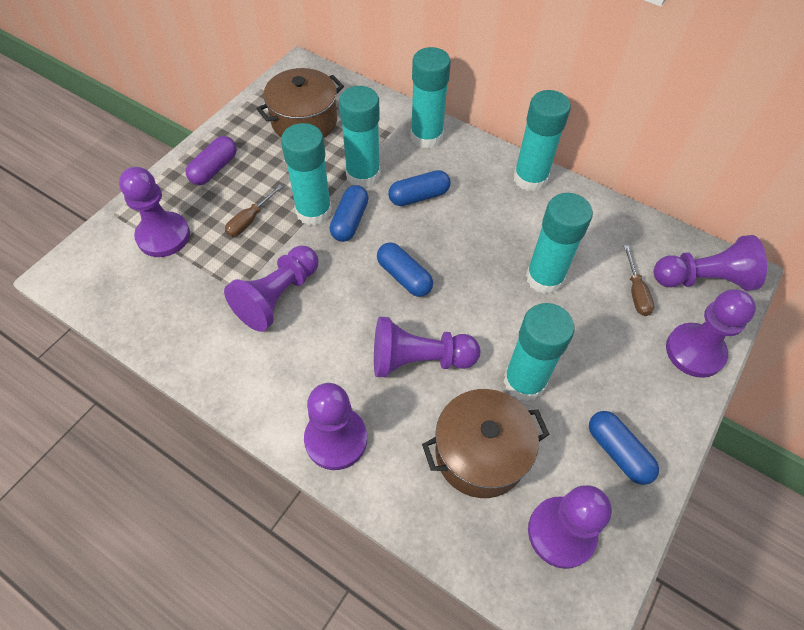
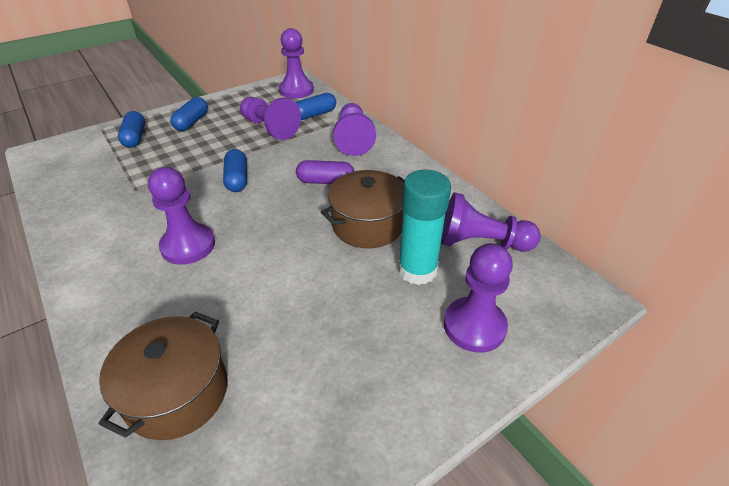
brown screwdriver: 2 -> 0
purple pawn: 7 -> 6
turquoise glue stick: 6 -> 1

